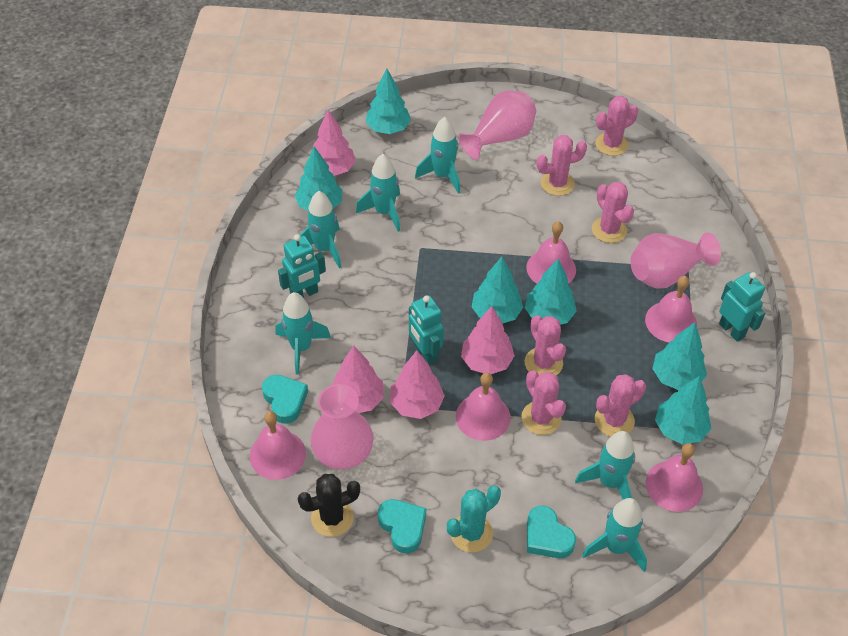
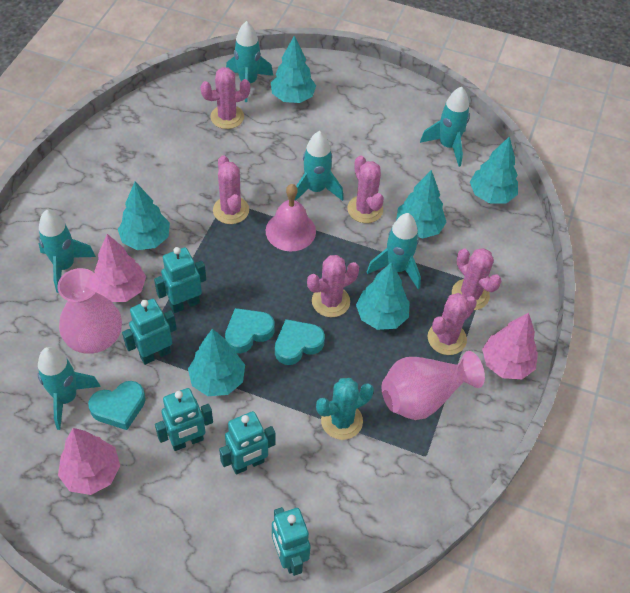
black cactus: 1 -> 0
pink bell: 5 -> 1
pink tree: 4 -> 3
pink vase: 3 -> 2
turquoise robot: 3 -> 5

